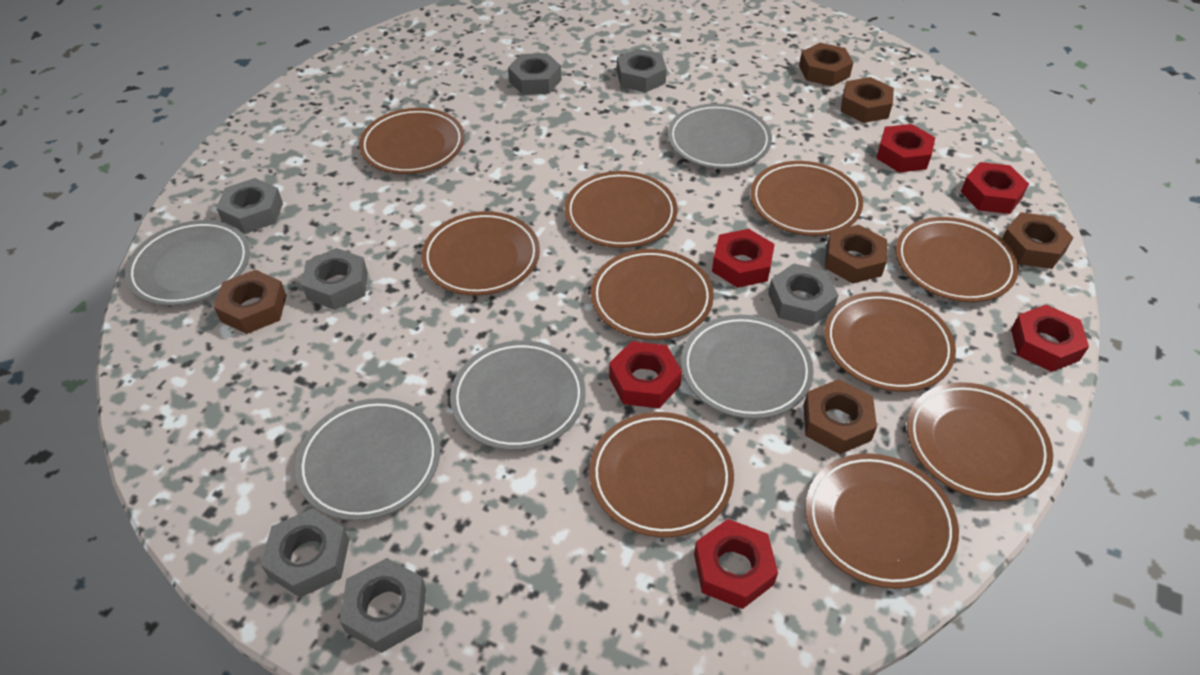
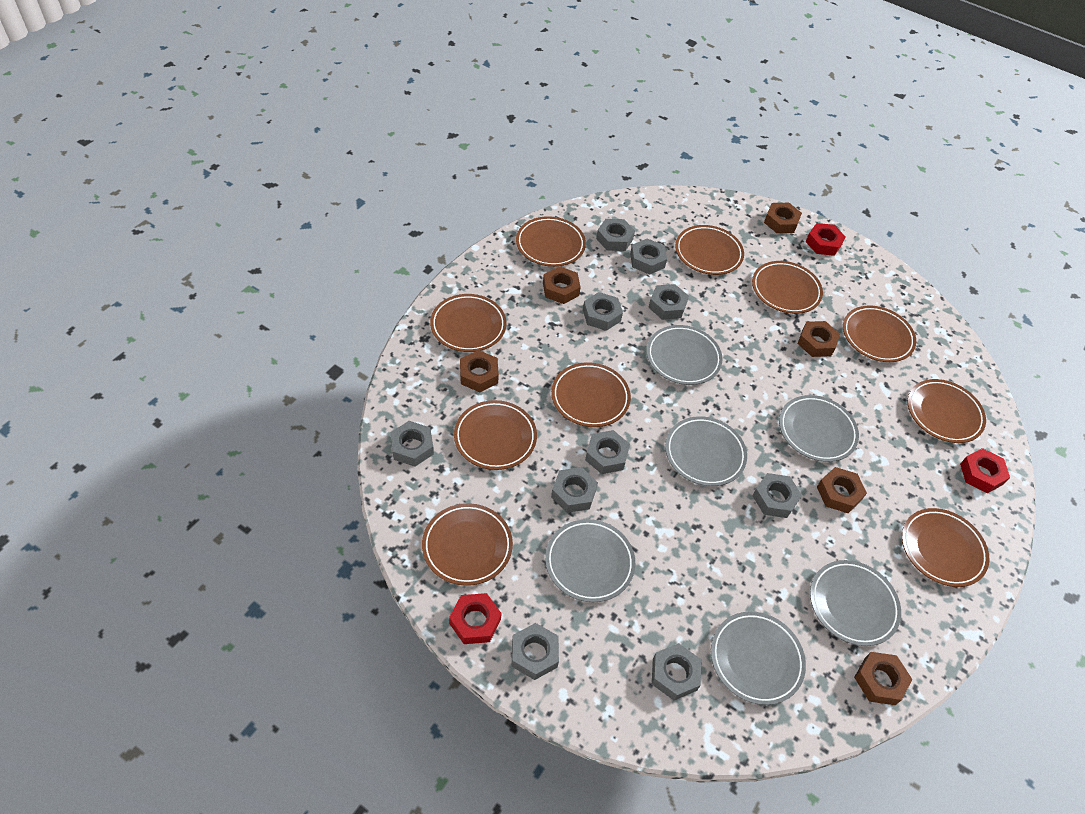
grey nut: 7 -> 10
grey plate: 5 -> 6
red nut: 6 -> 3

